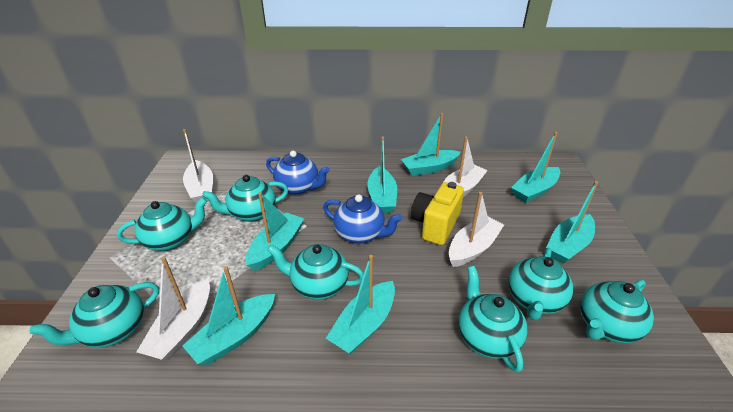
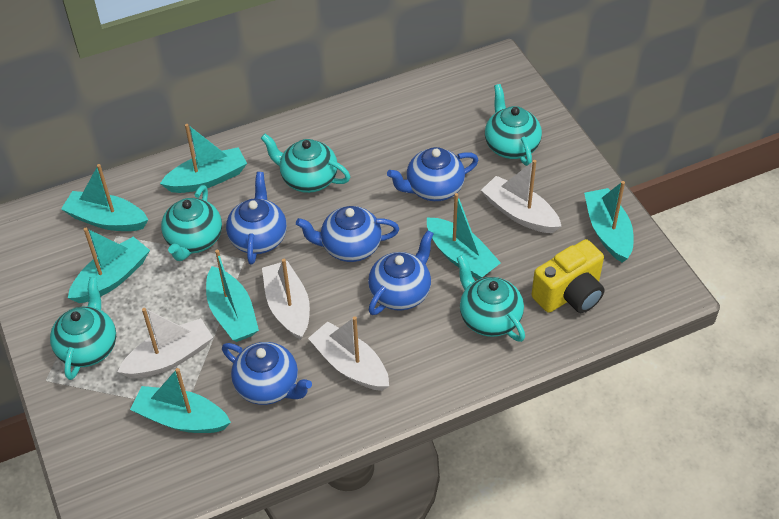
blue teapot: 2 -> 5
turquoise teapot: 7 -> 5

